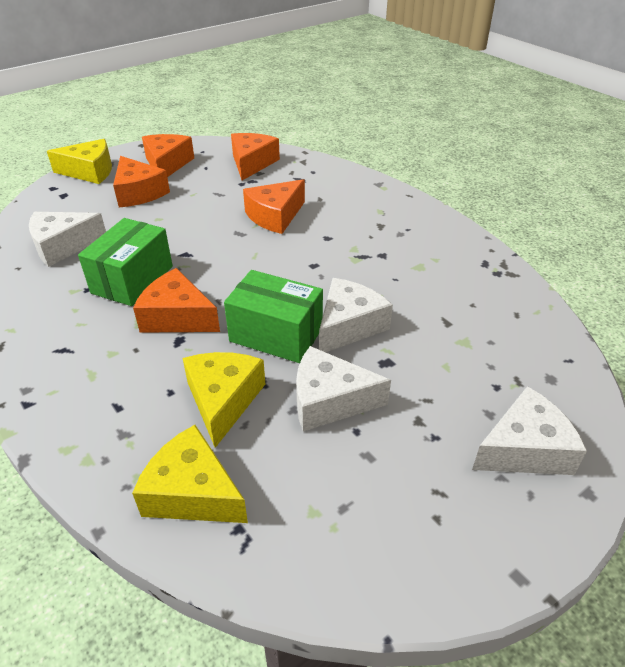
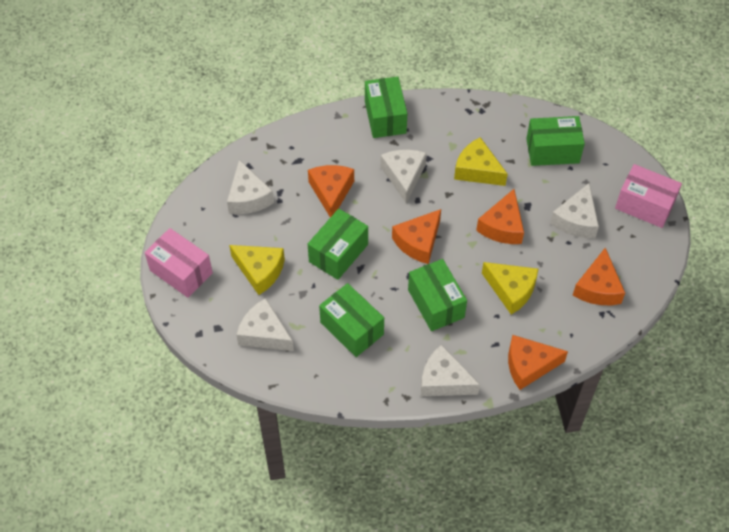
green box: 2 -> 5
pink box: 0 -> 2
white cheese: 4 -> 5

